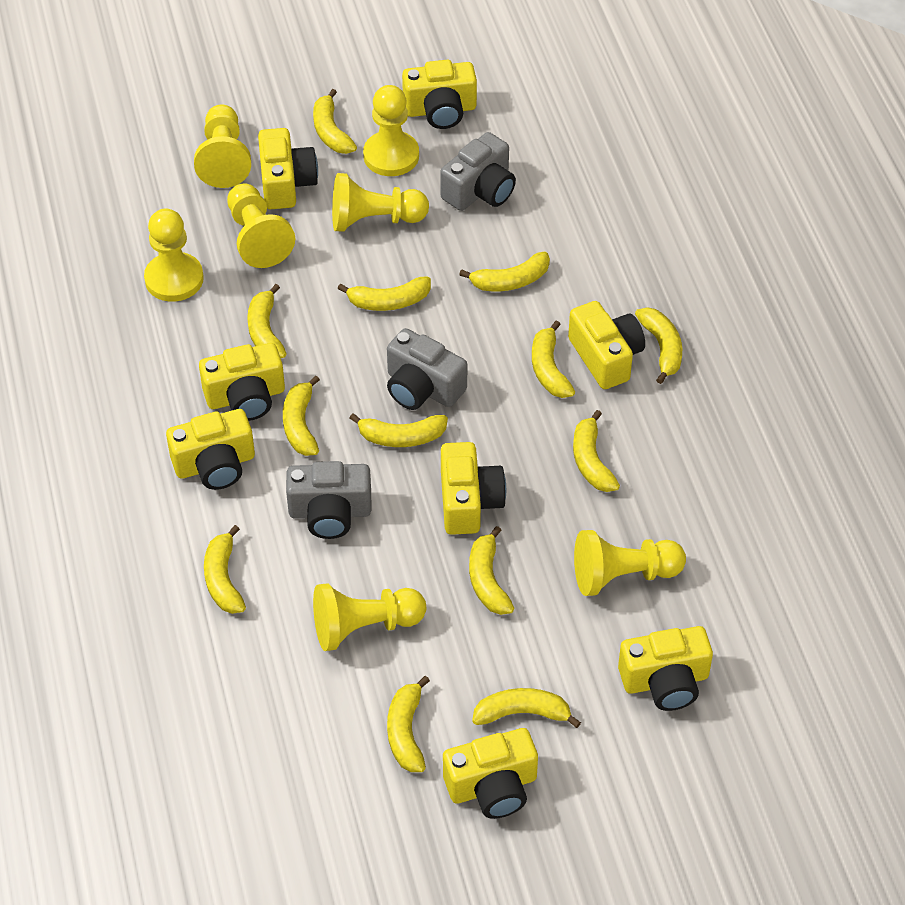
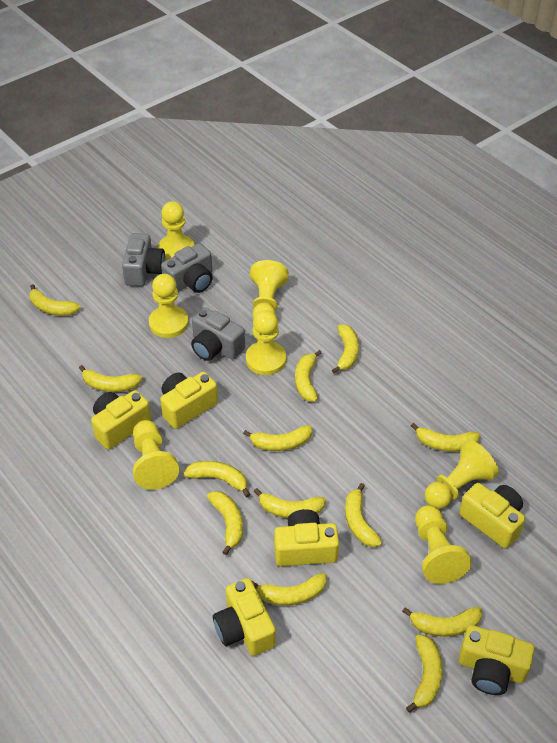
yellow camera: 8 -> 6

